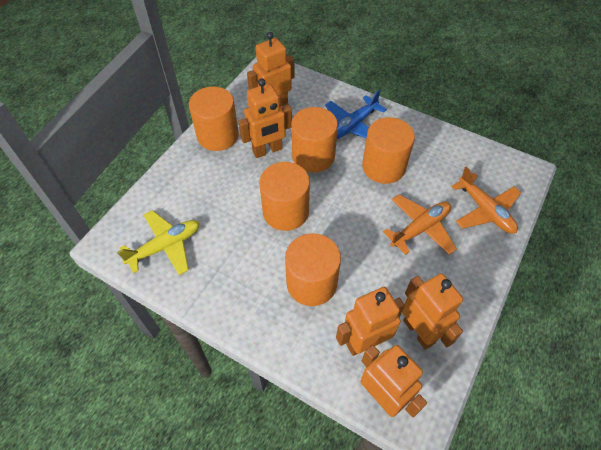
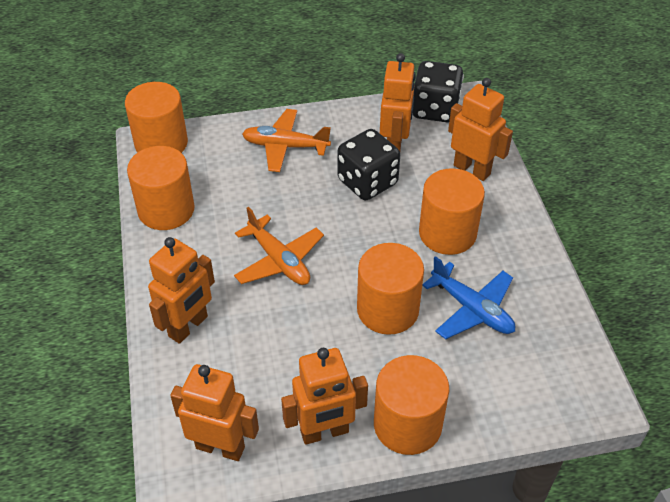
black dice: 0 -> 2
yellow plane: 1 -> 0

